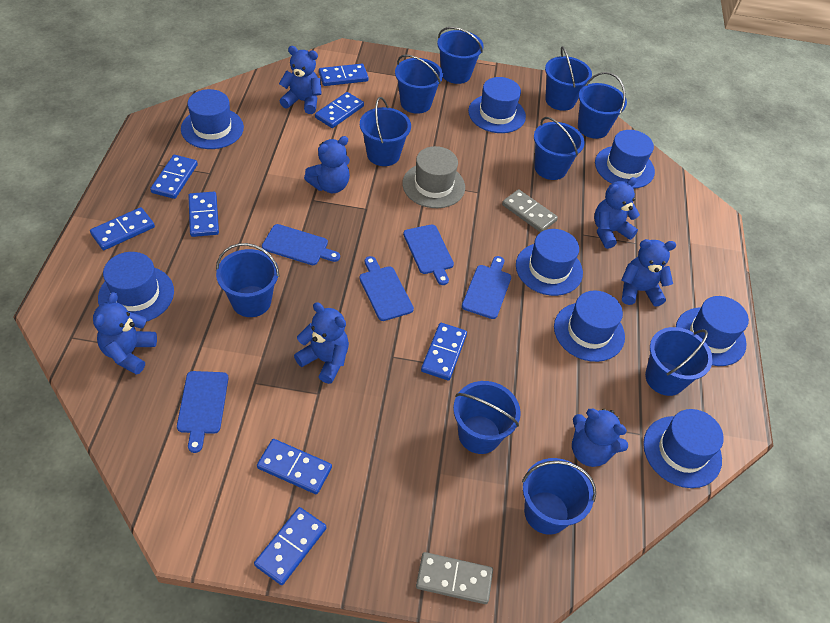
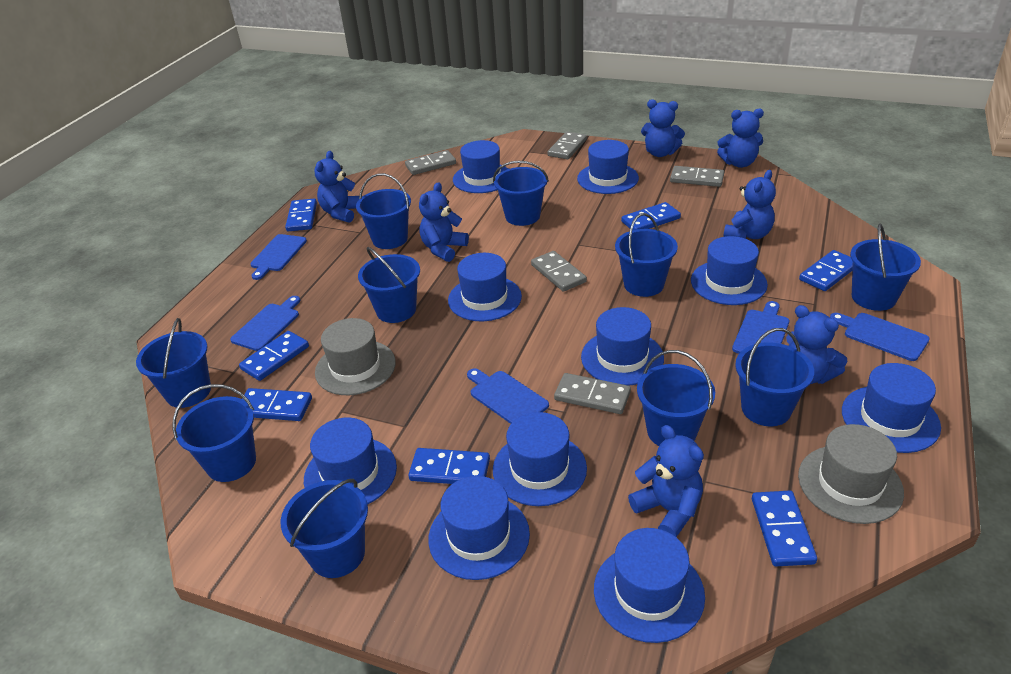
blue domino: 8 -> 7
blue hat: 8 -> 10
grey domino: 2 -> 5
grey hat: 1 -> 2

